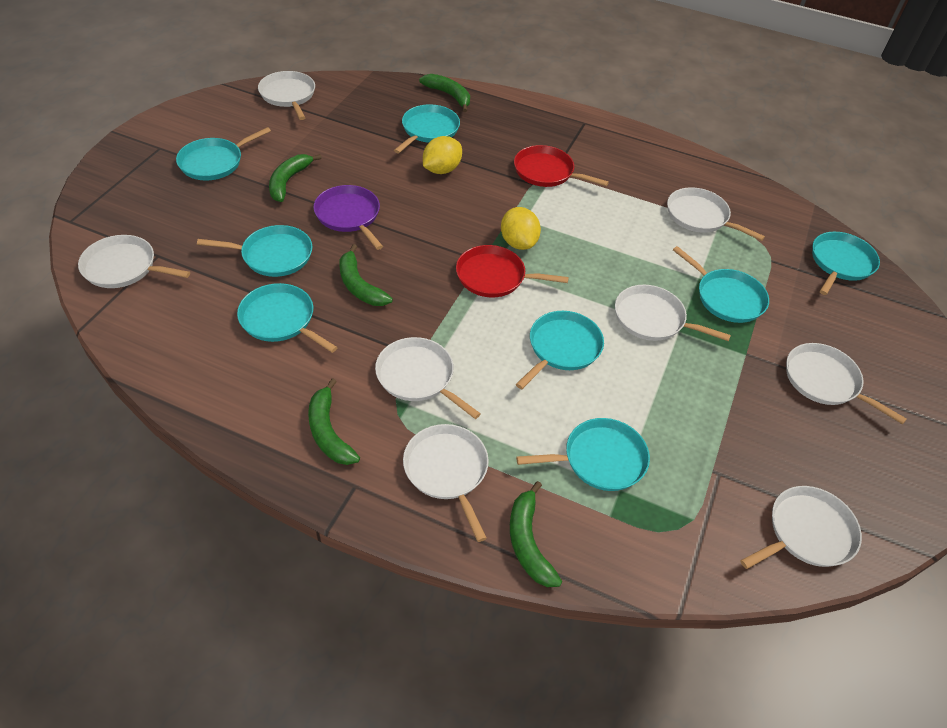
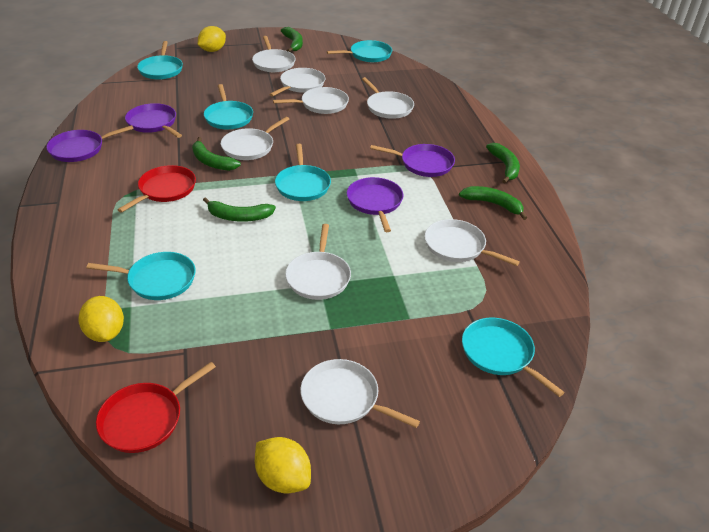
purple pan: 1 -> 4
turquoise pan: 8 -> 6
yellow lemon: 2 -> 3

